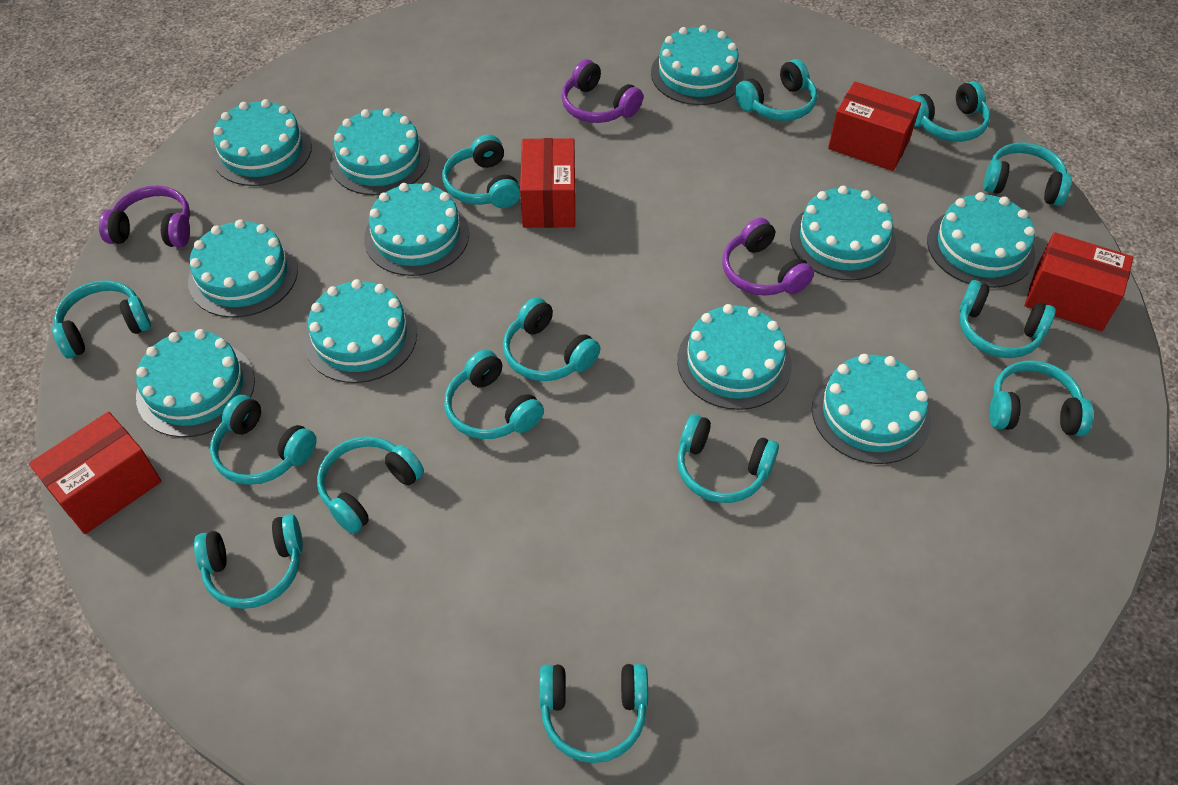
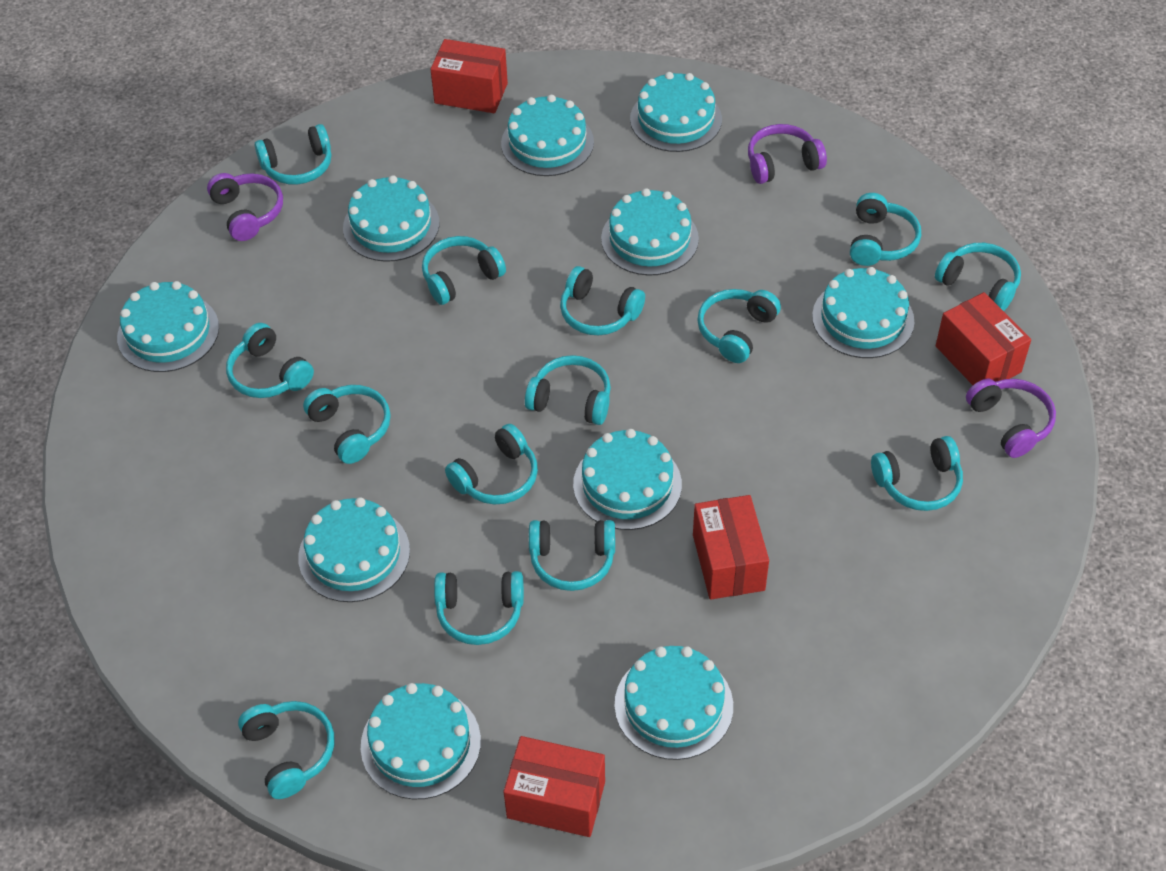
turquoise cake: 11 -> 10

